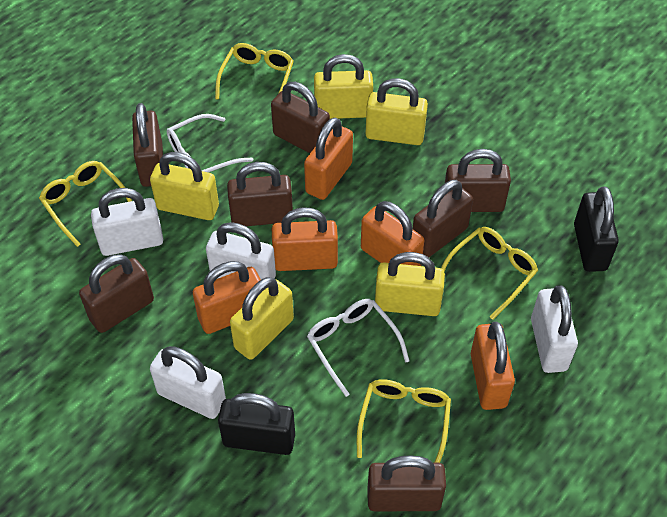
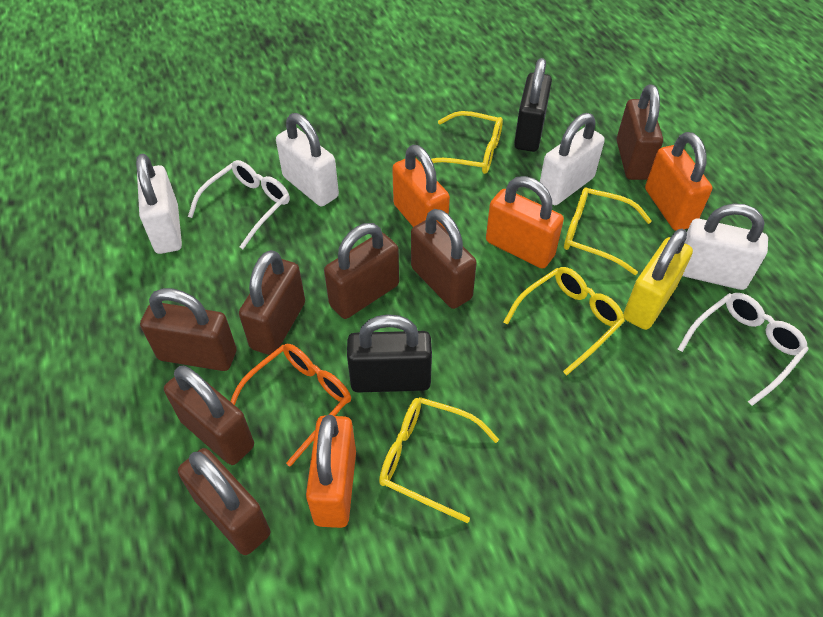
orange glasses: 0 -> 1
orange padlock: 5 -> 4
yellow padlock: 5 -> 1

